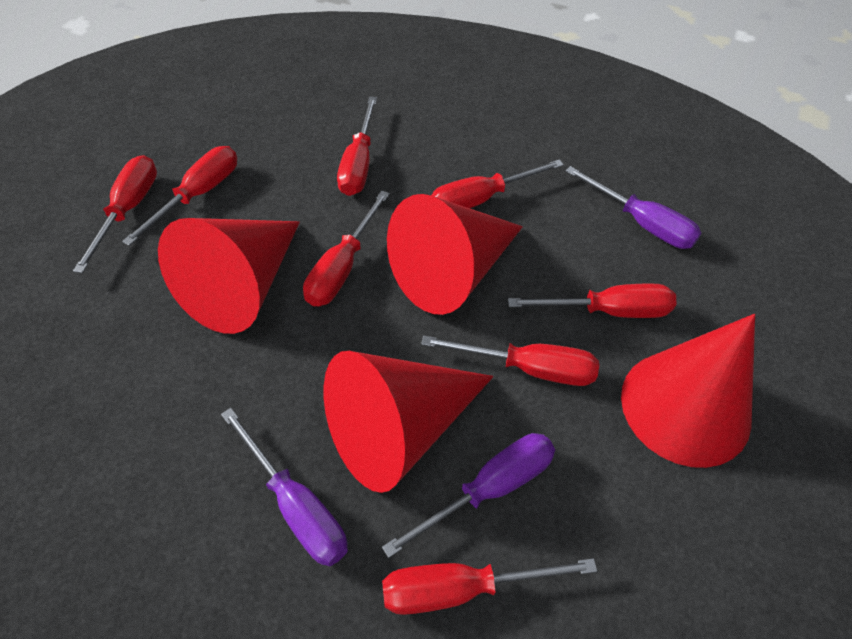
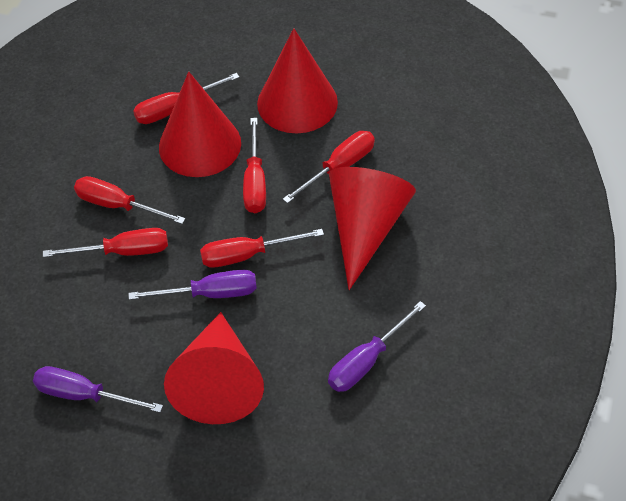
red screwdriver: 8 -> 6

